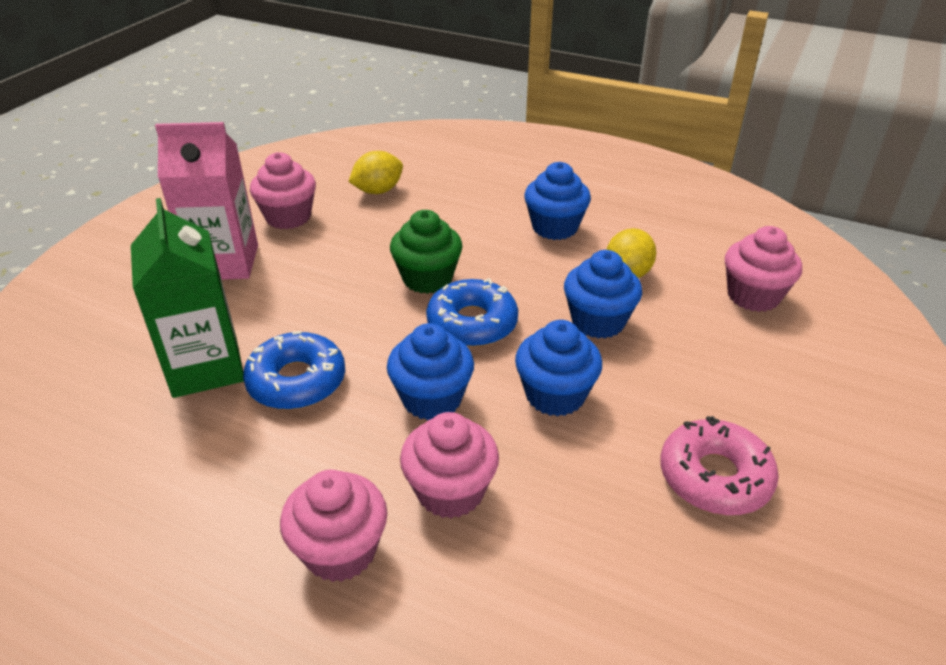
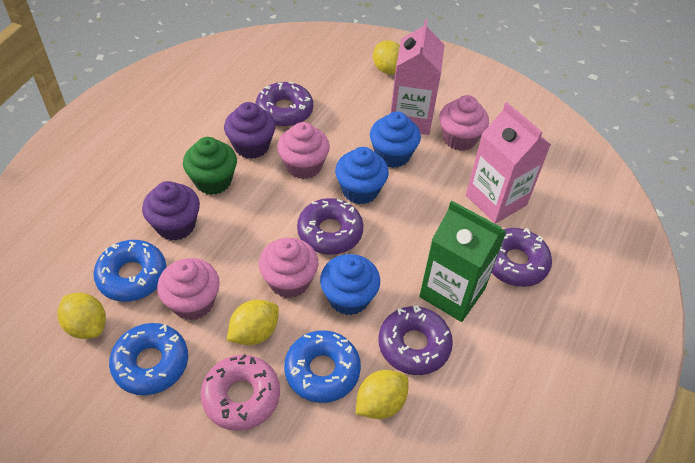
blue cupcake: 4 -> 3
blue donut: 2 -> 3
pink carton: 1 -> 2
purple cupcake: 0 -> 2
purple donut: 0 -> 4
yellow lemon: 2 -> 4

